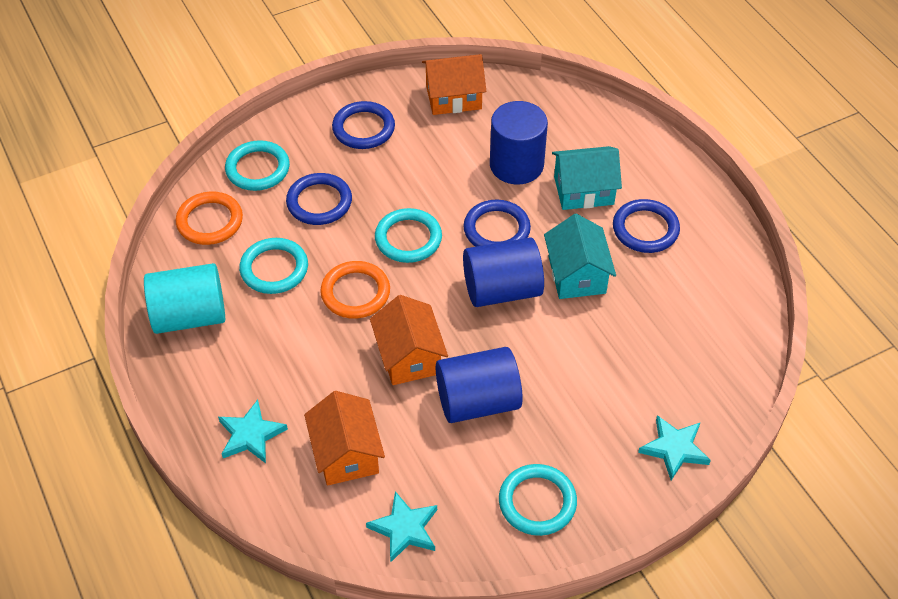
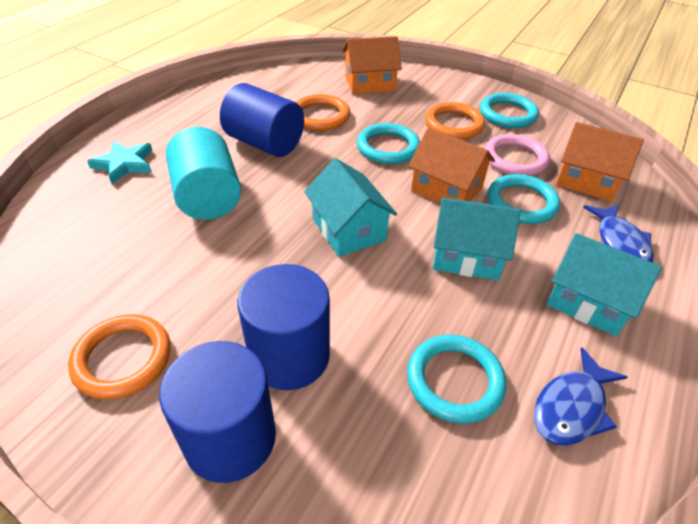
blue fish: 0 -> 2
blue ring: 4 -> 0
orange ring: 2 -> 3
pink ring: 0 -> 1
turquoise house: 2 -> 3
turquoise star: 3 -> 1

